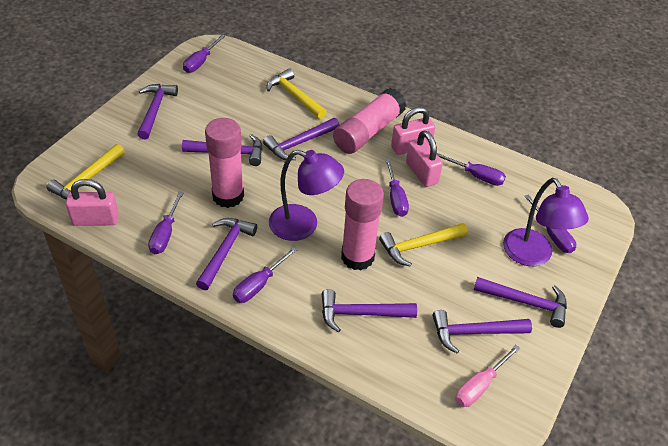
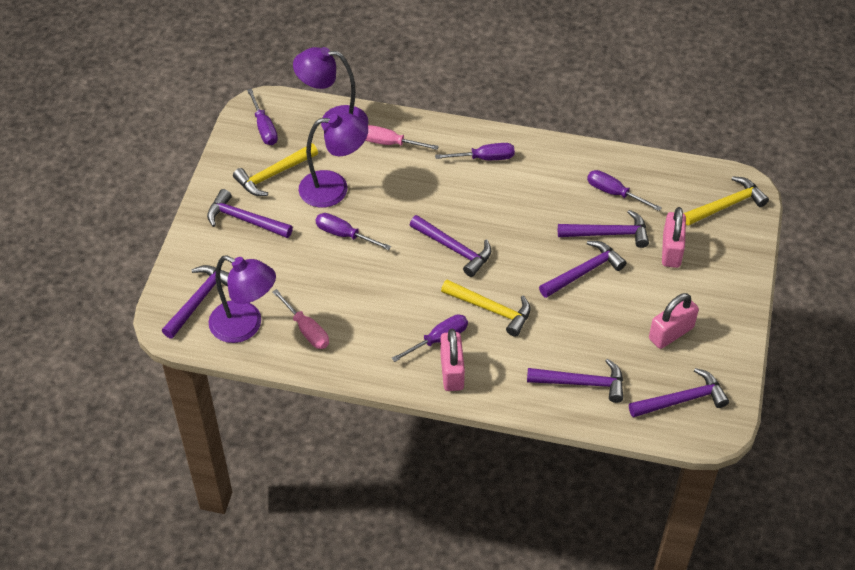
pink glue stick: 3 -> 0
pink screwdriver: 1 -> 2
purple lamp: 2 -> 3
purple screwdriver: 6 -> 5

